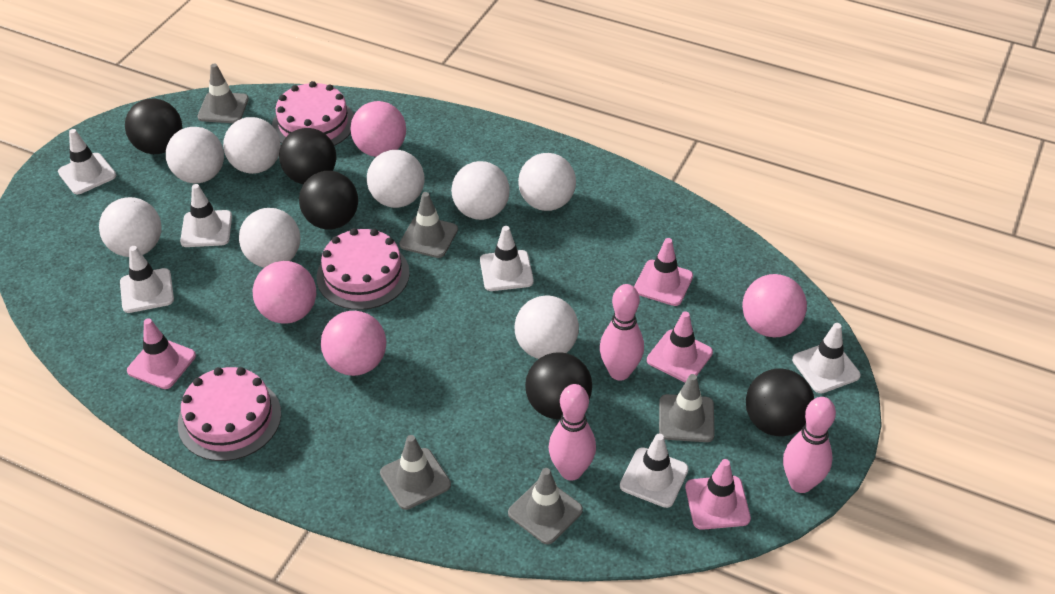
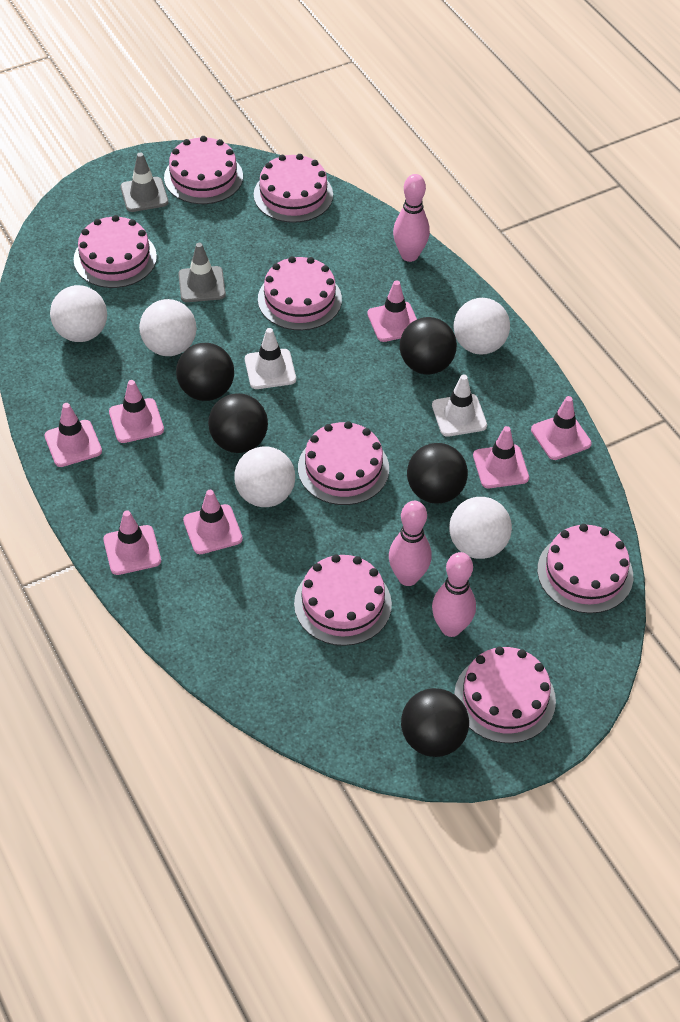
grey traffic cone: 5 -> 2
pink ball: 4 -> 0
pink cake: 3 -> 8
pink traffic cone: 4 -> 7
white ball: 8 -> 5
white traffic cone: 6 -> 2

